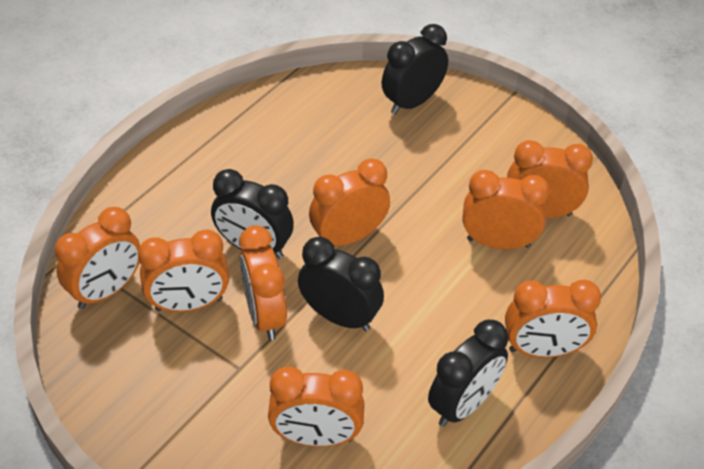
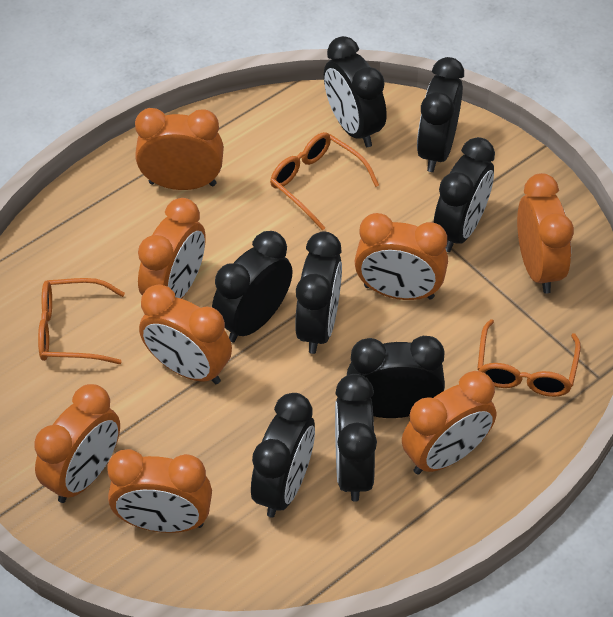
black clock: 4 -> 8
orange glasses: 0 -> 3

